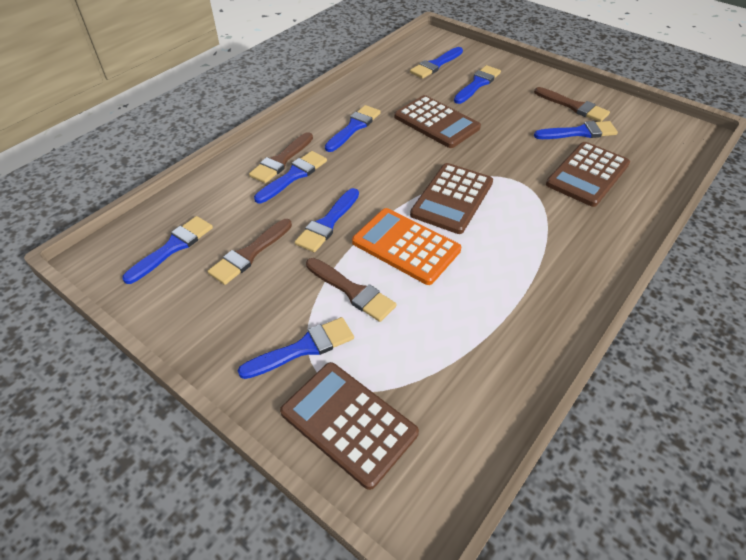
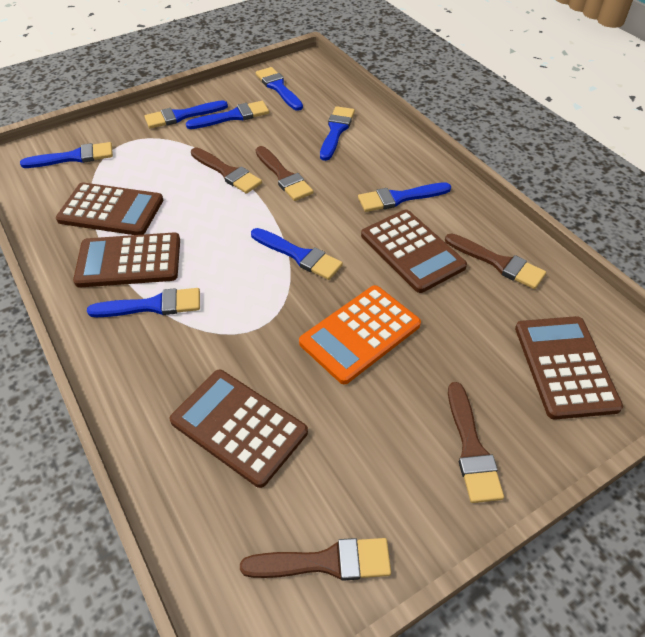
brown brush: 4 -> 5
brown calculator: 4 -> 5

